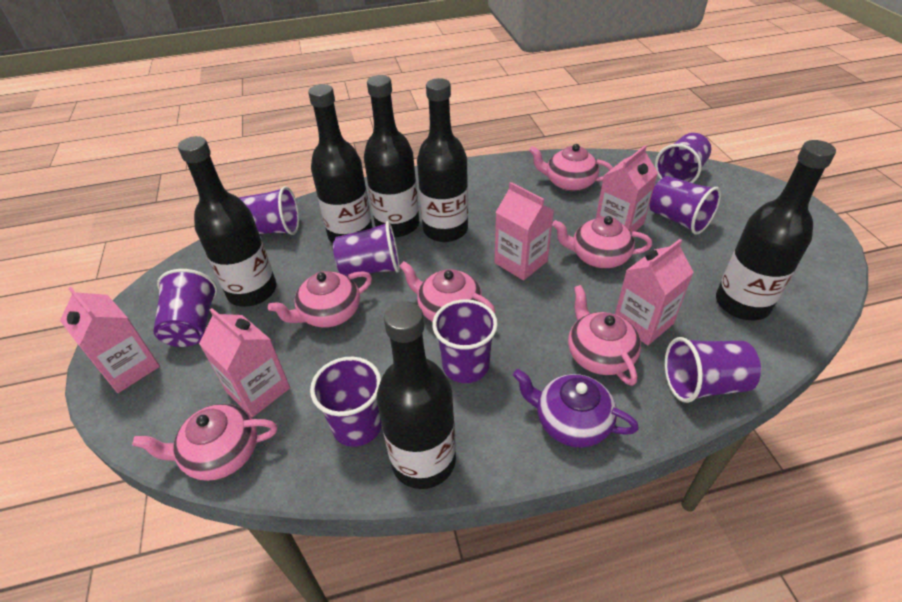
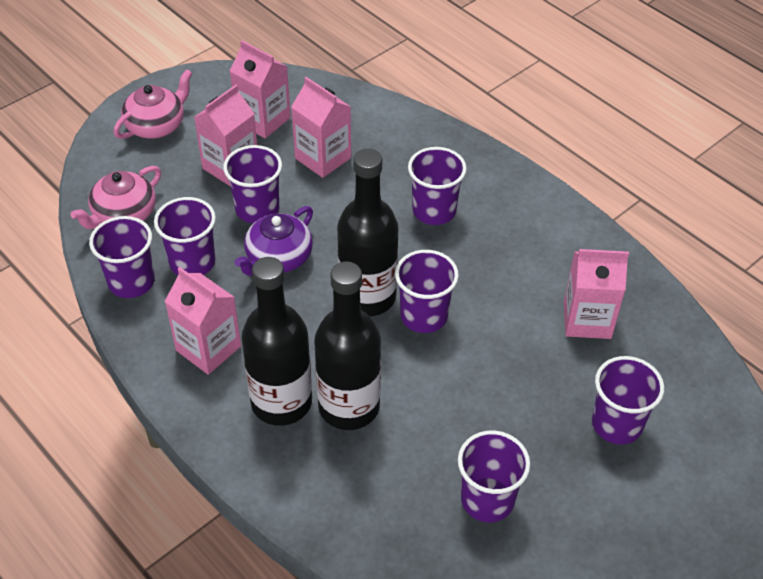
black bottle: 6 -> 3
pink teapot: 6 -> 2
purple cup: 8 -> 7

